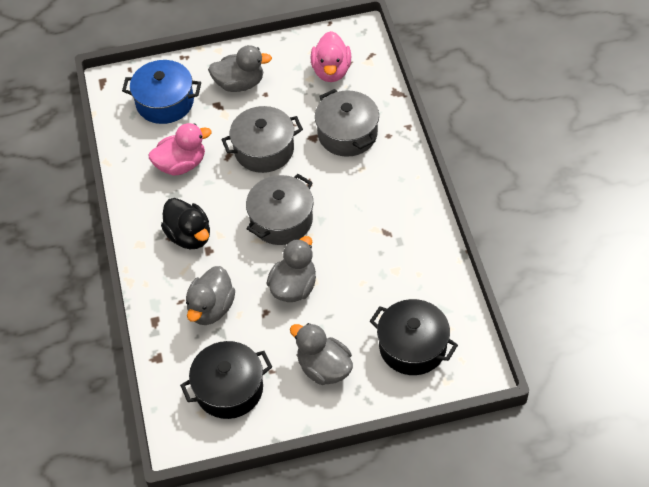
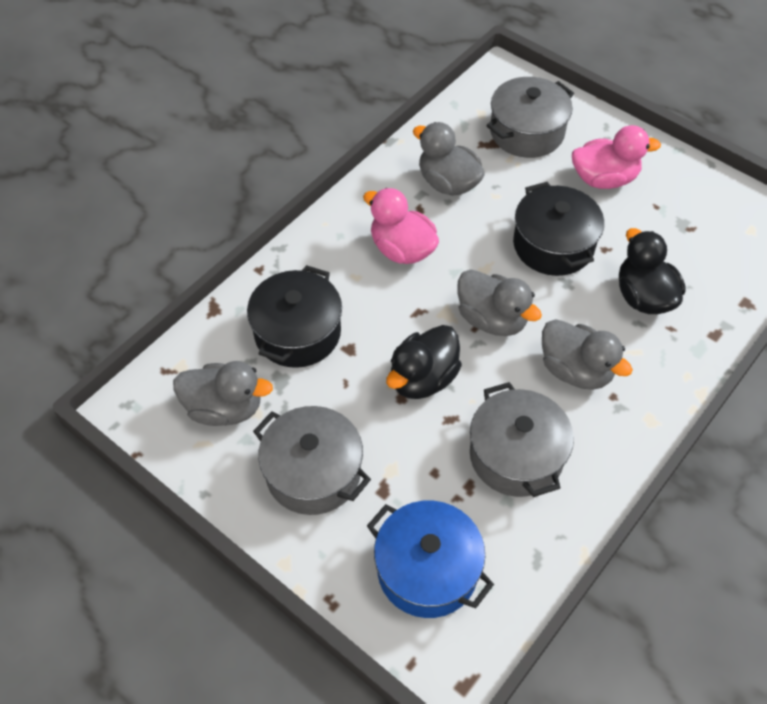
black duck: 1 -> 2

